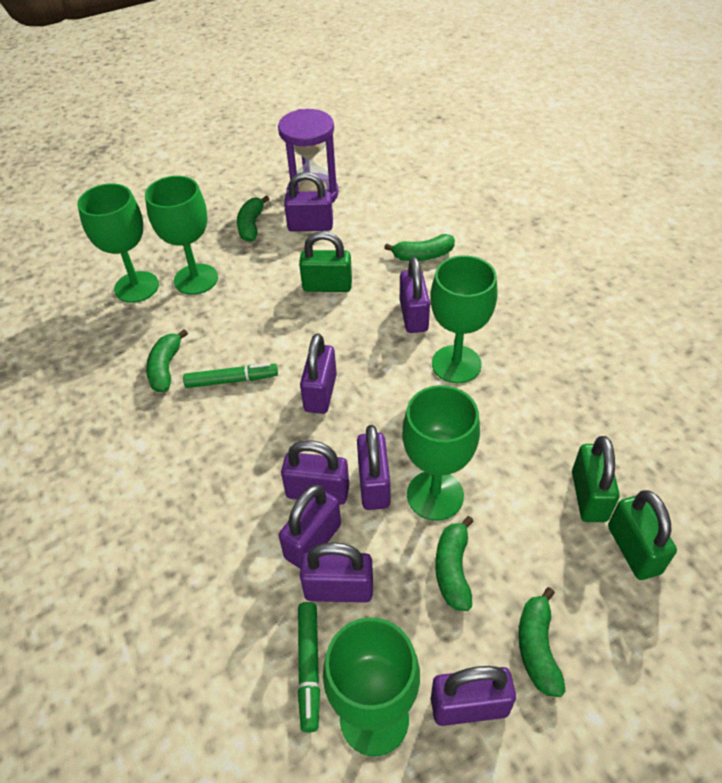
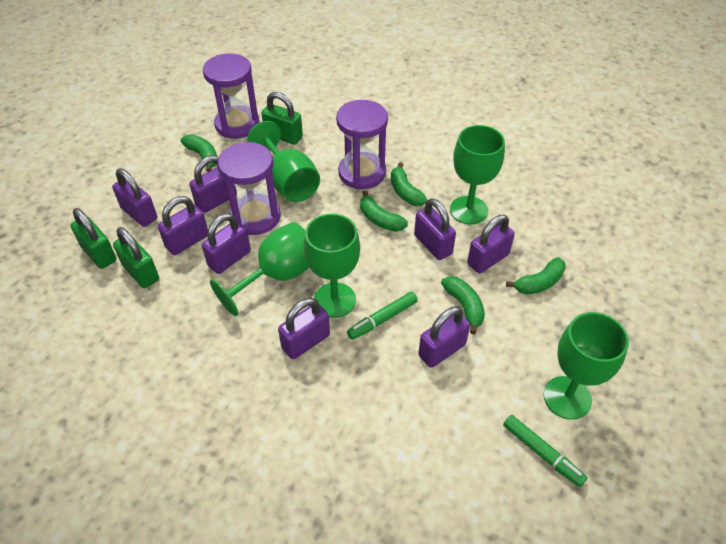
purple hourglass: 1 -> 3

